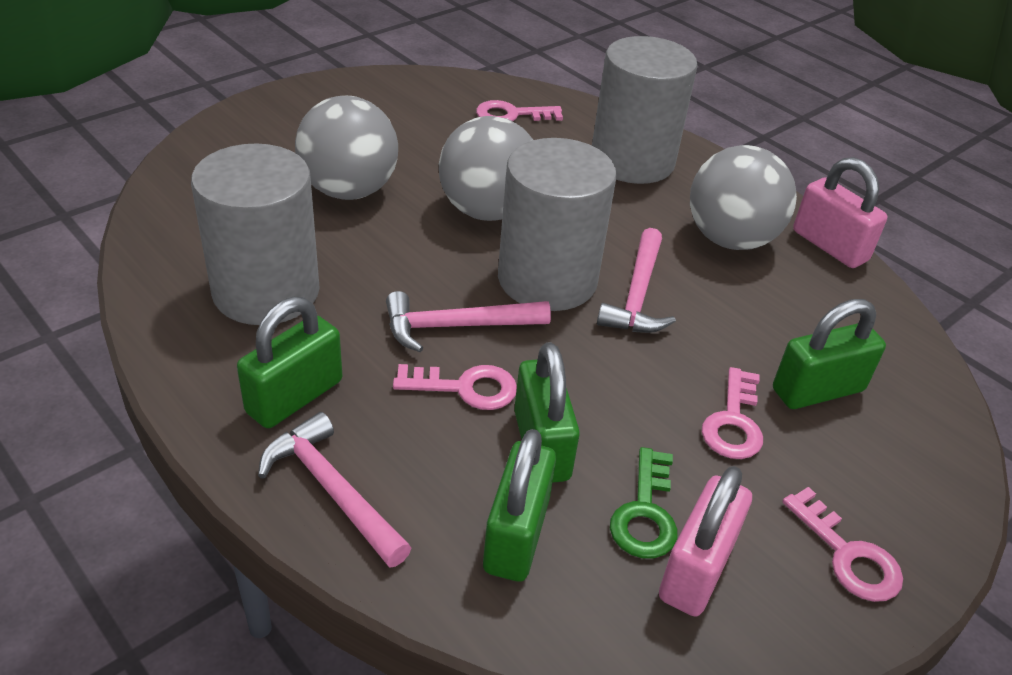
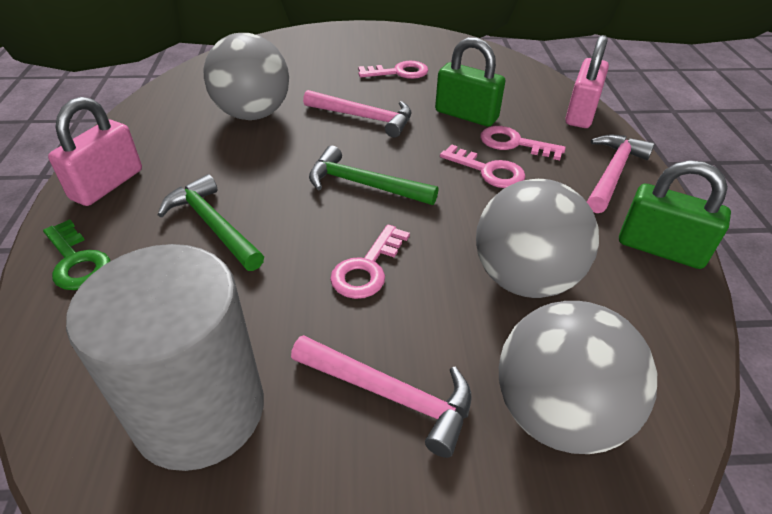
green hammer: 0 -> 2
green padlock: 4 -> 2
grey cylinder: 3 -> 1

